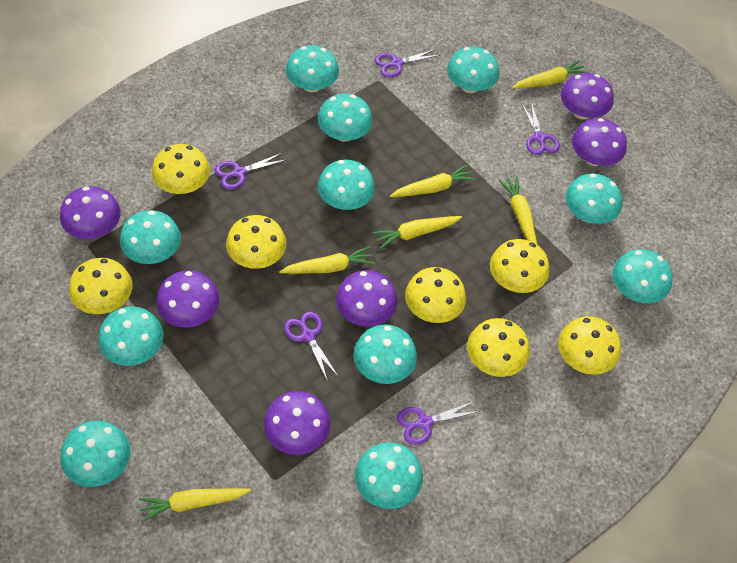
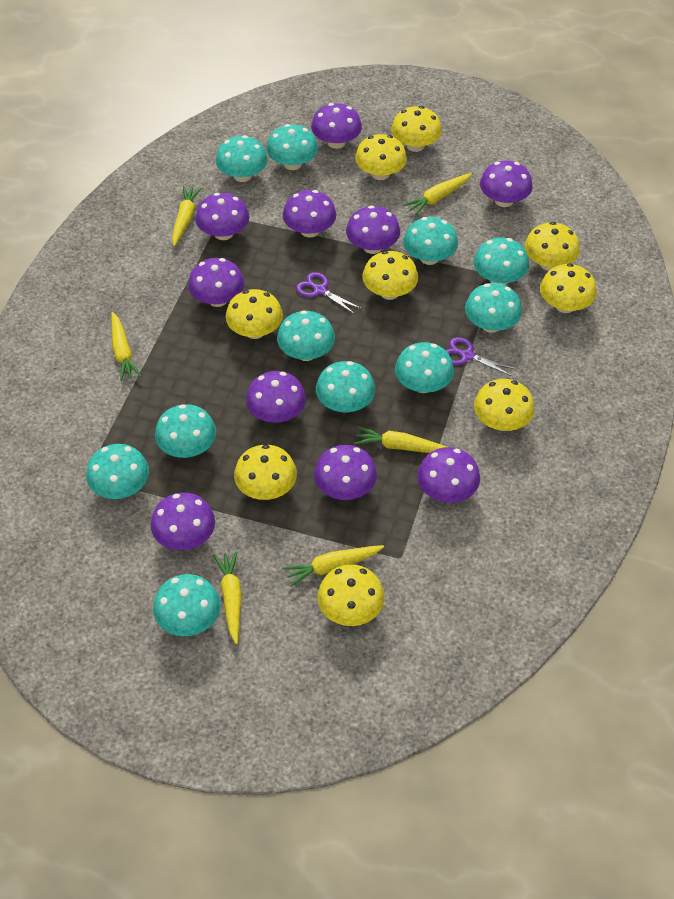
purple mushroom: 6 -> 10
purple scissors: 5 -> 2
yellow mushroom: 7 -> 9

